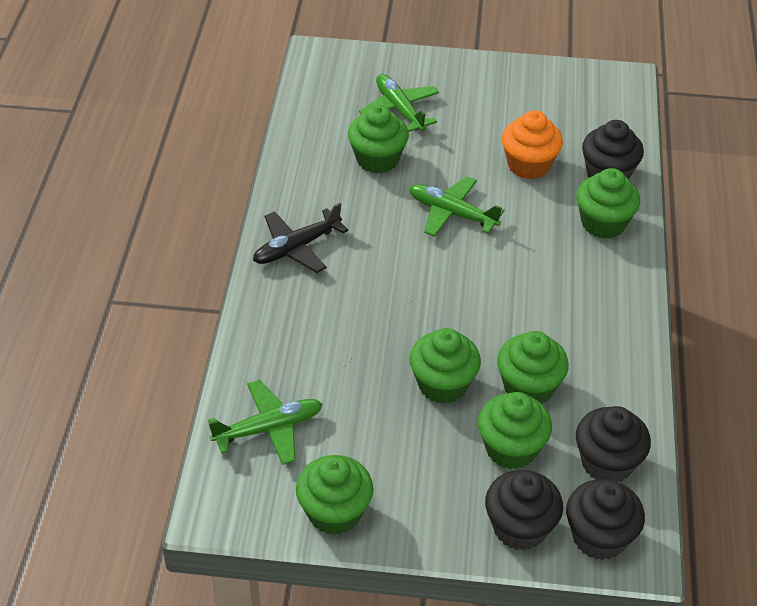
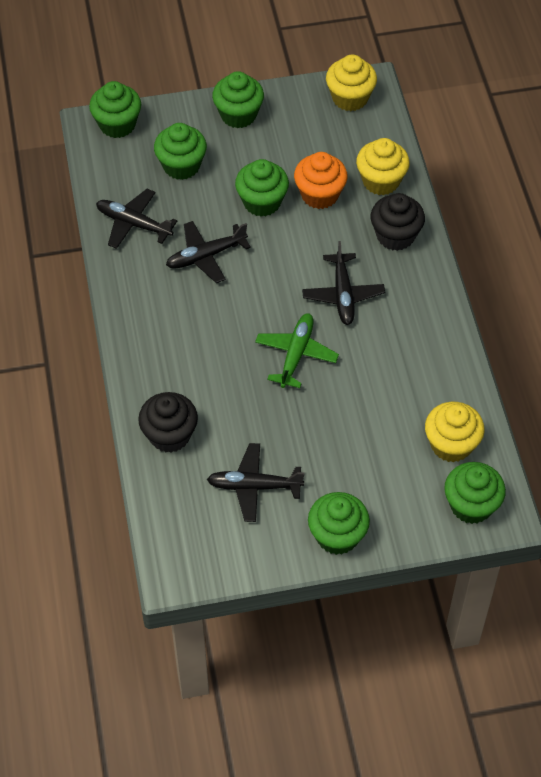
black cupcake: 4 -> 2
black plane: 1 -> 4
green plane: 3 -> 1
yellow cupcake: 0 -> 3

